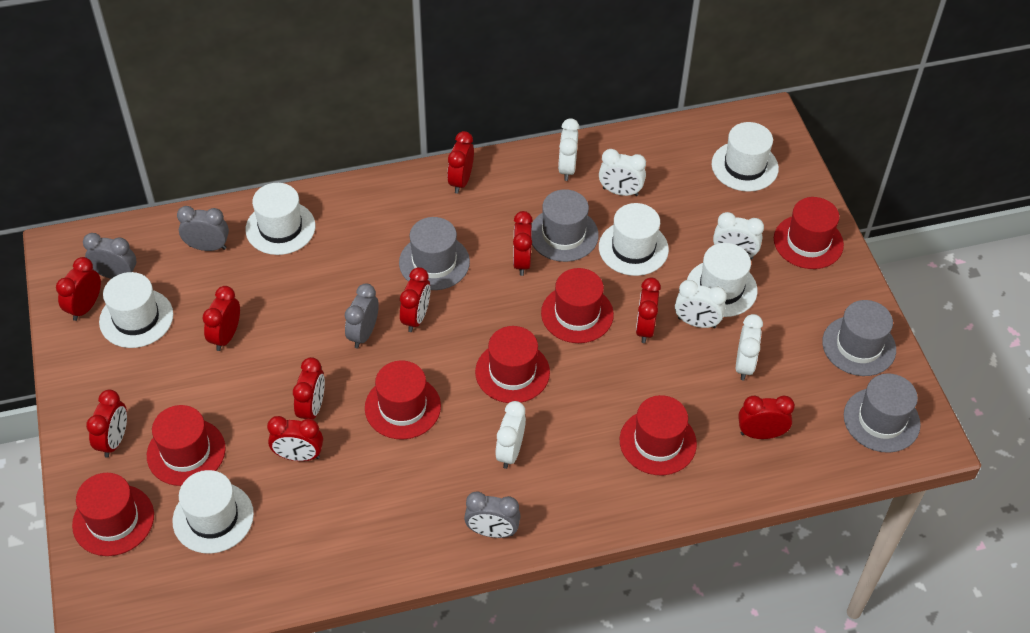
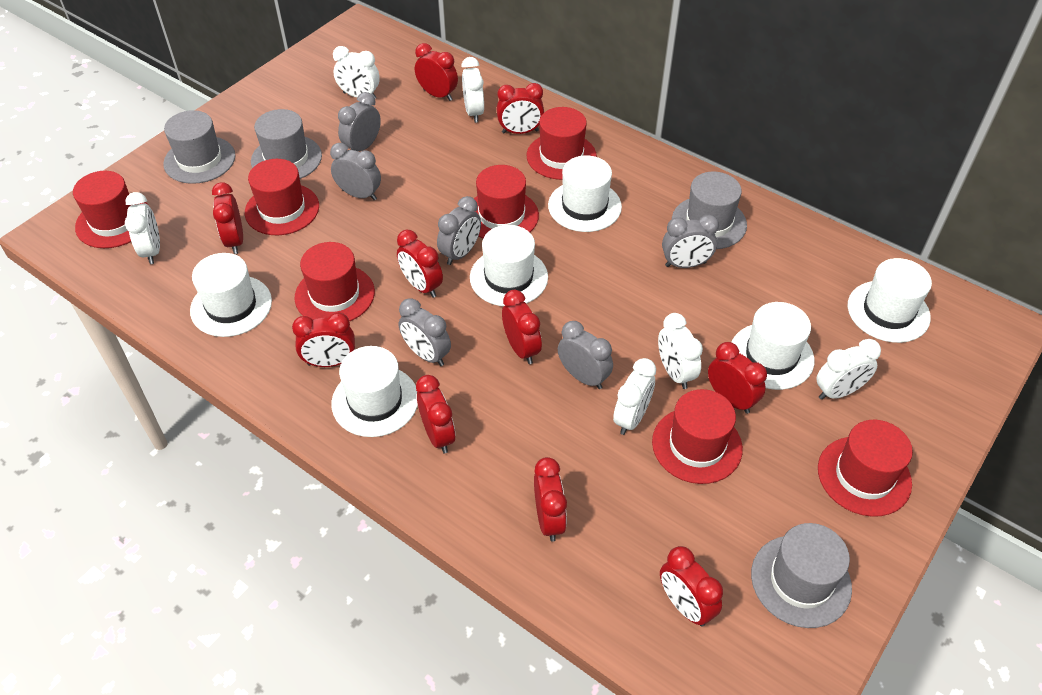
grey clock: 4 -> 6

